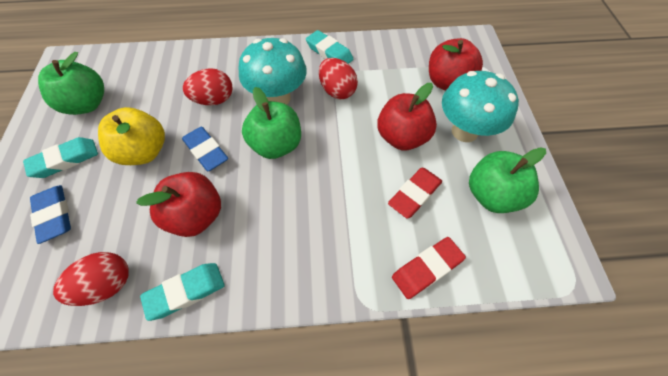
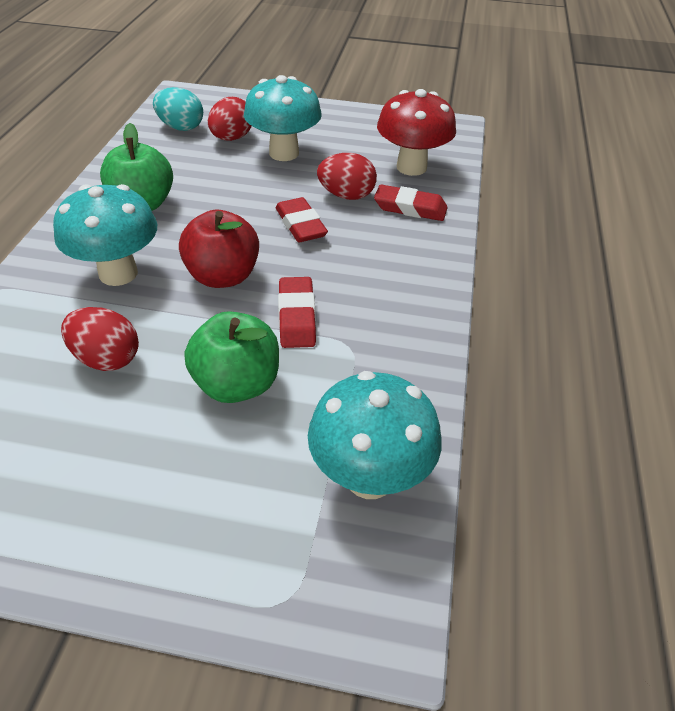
blue eraser: 2 -> 0
green apple: 3 -> 2
red apple: 3 -> 1
red eraser: 2 -> 3
red mushroom: 0 -> 1
turquoise egg: 0 -> 1
turquoise eraser: 3 -> 0
turquoise mushroom: 2 -> 3
yellow apple: 1 -> 0

